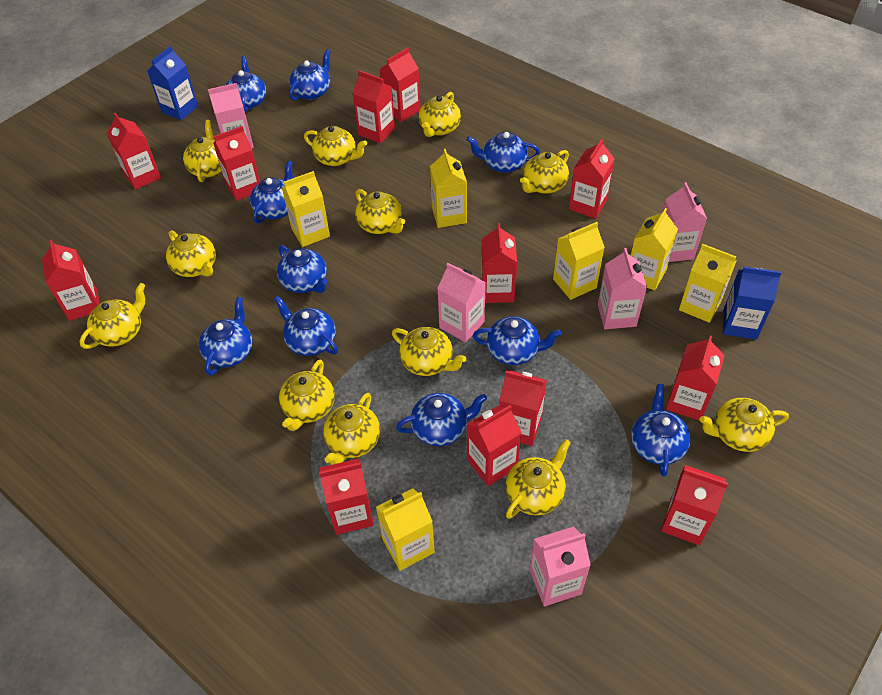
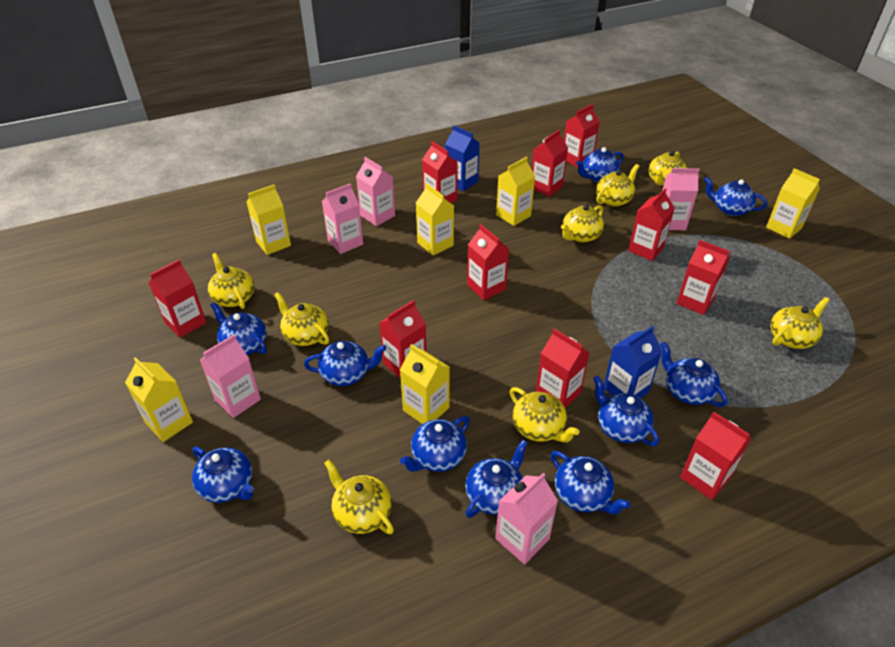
red carton: 12 -> 10
yellow teapot: 12 -> 8

